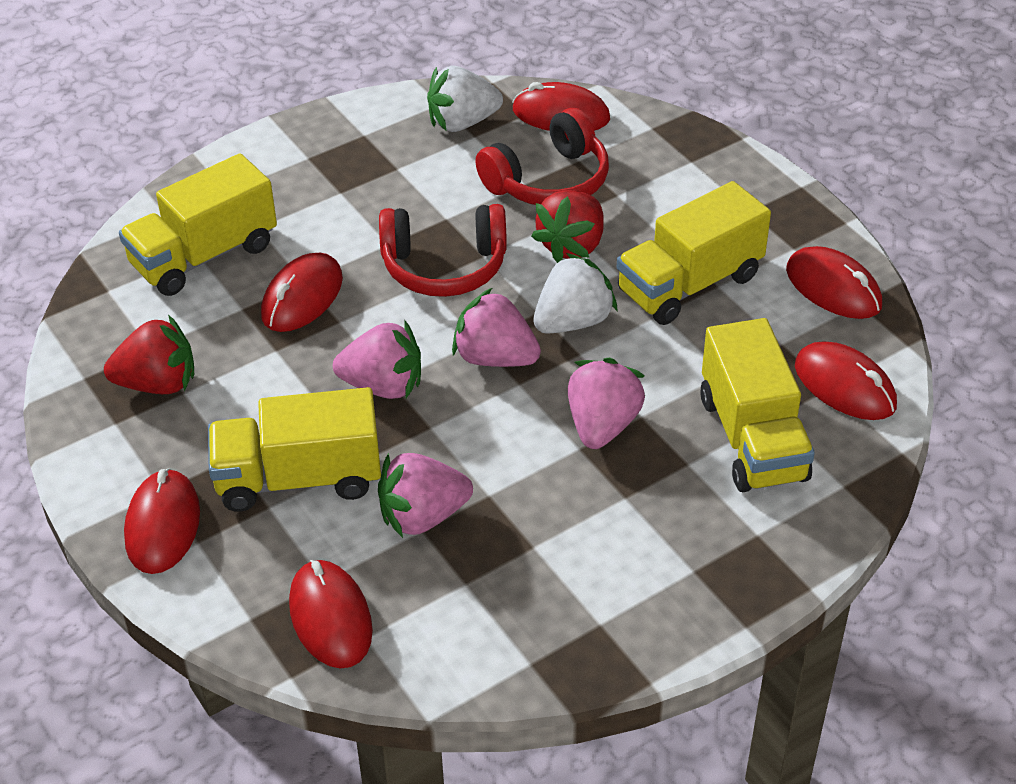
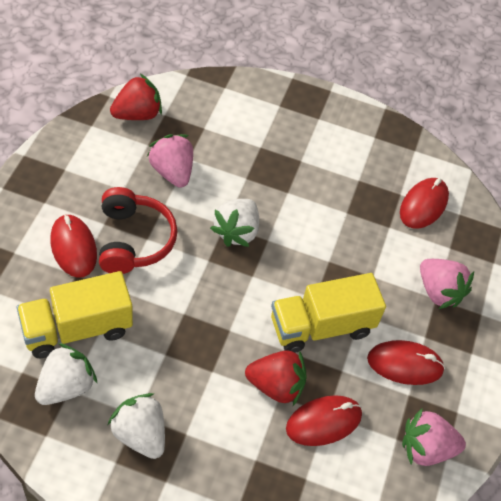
pink strawberry: 4 -> 3
red headphones: 2 -> 1
red mouse: 6 -> 4
white strawberry: 2 -> 3
yellow truck: 4 -> 2

